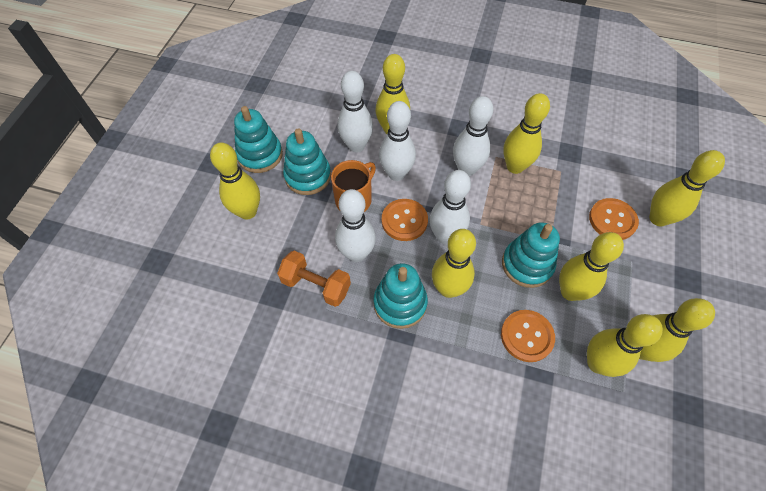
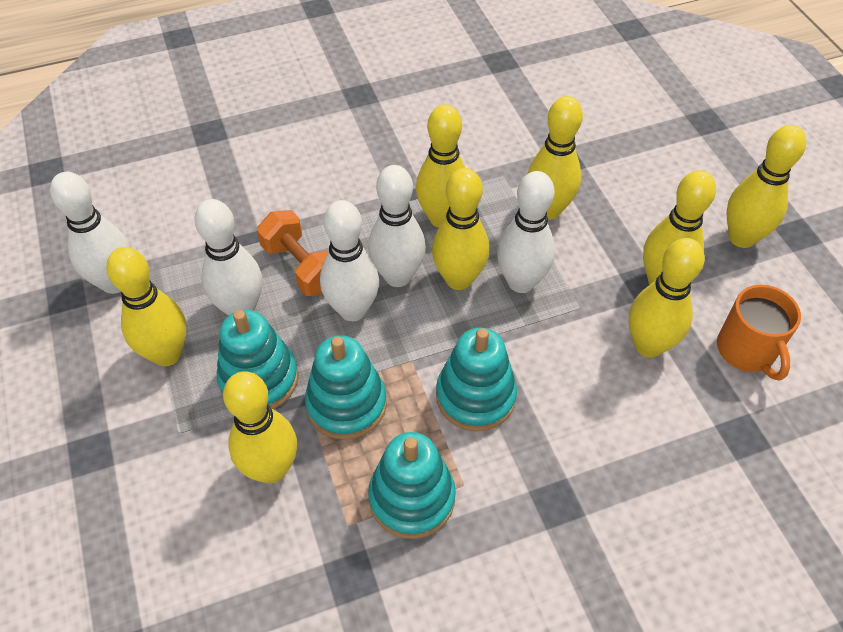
orange button: 3 -> 0

